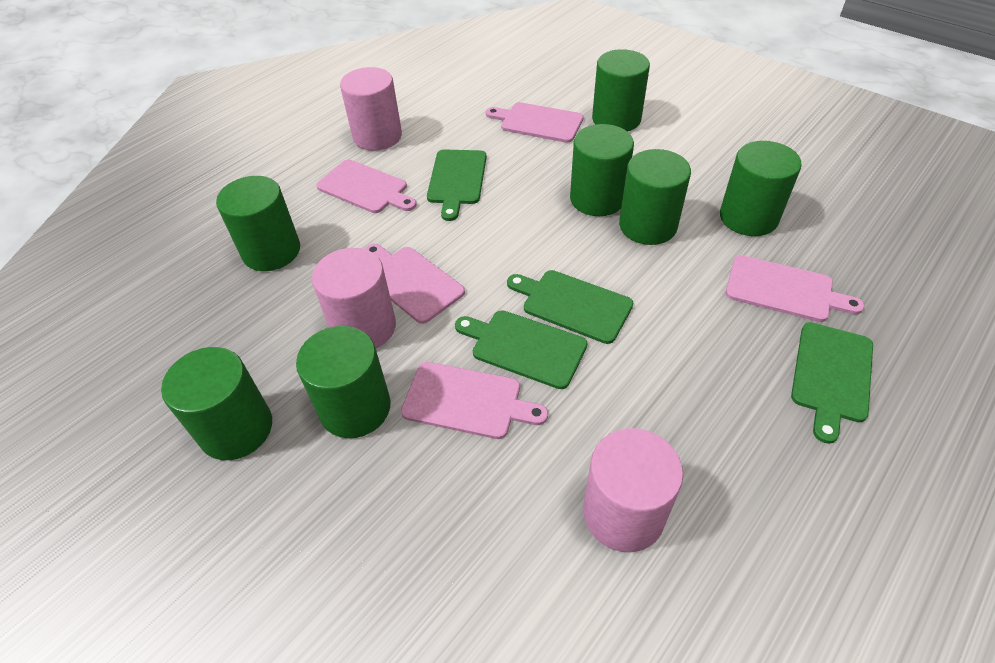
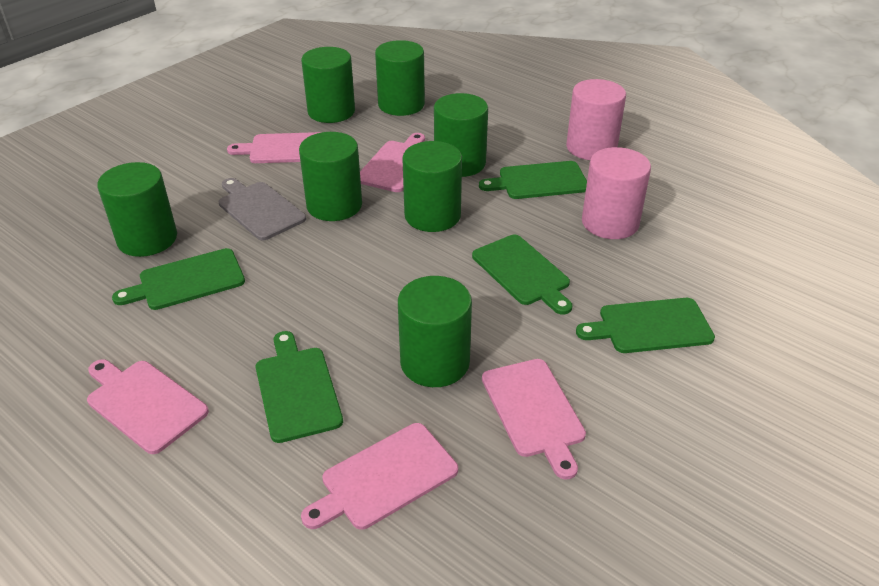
green cutting board: 4 -> 5
grey cutting board: 0 -> 1
pink cylinder: 3 -> 2

